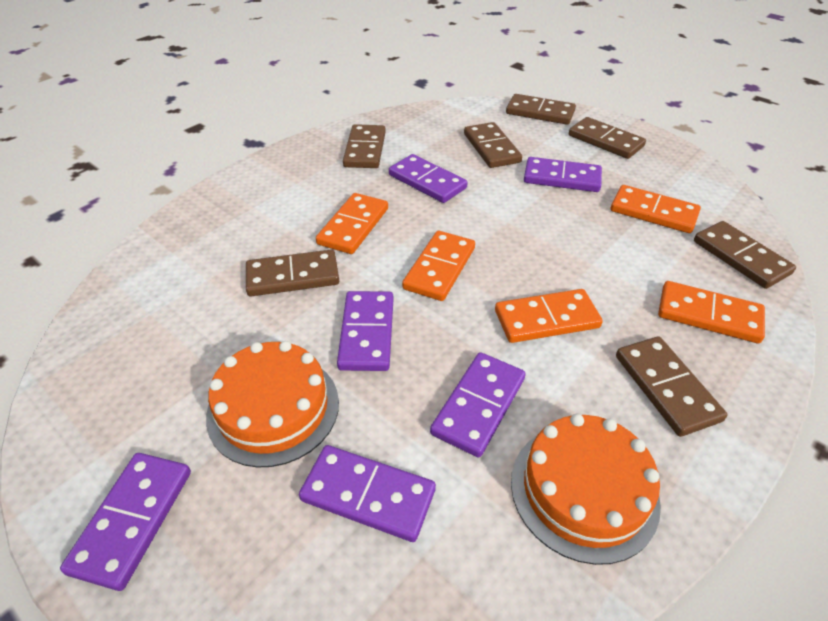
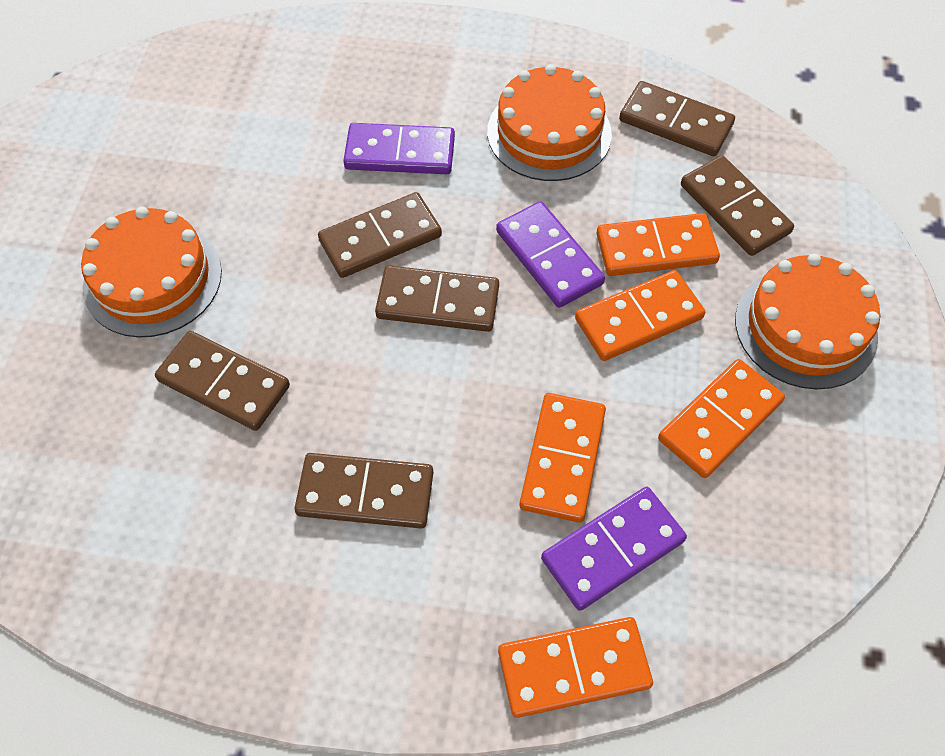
brown domino: 7 -> 6
orange cake: 2 -> 3
purple domino: 6 -> 3

